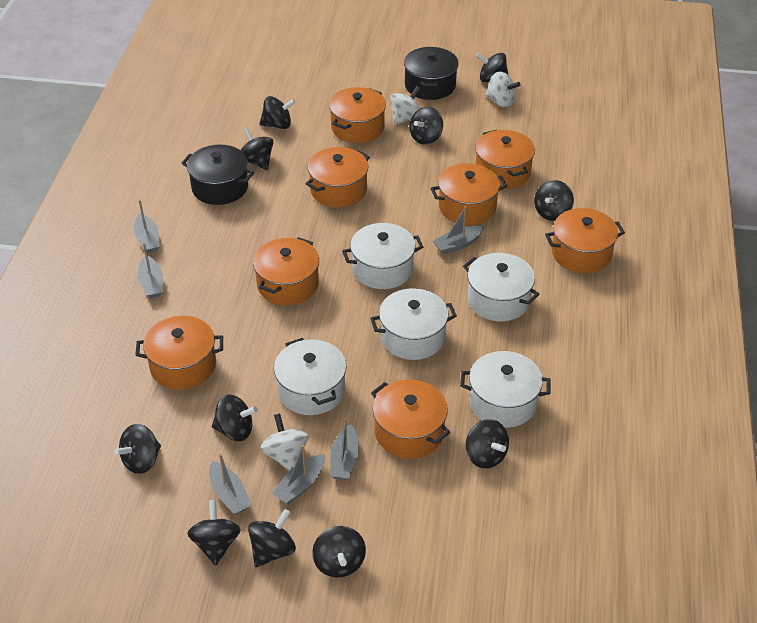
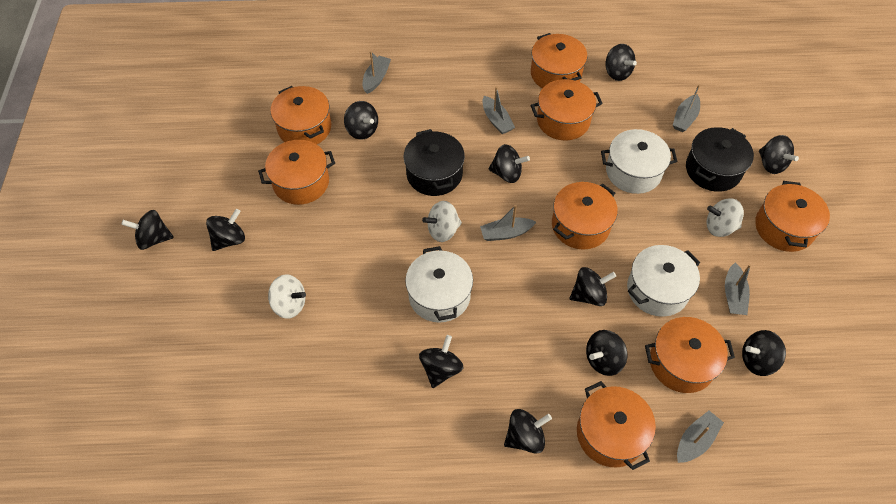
white pot: 5 -> 3

